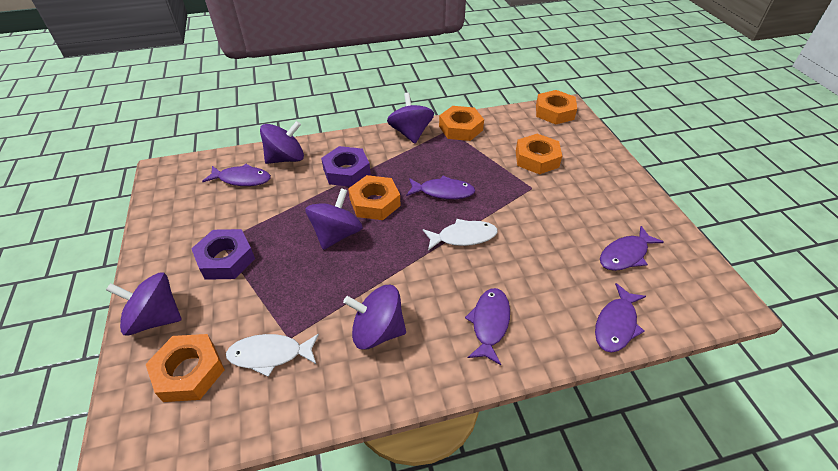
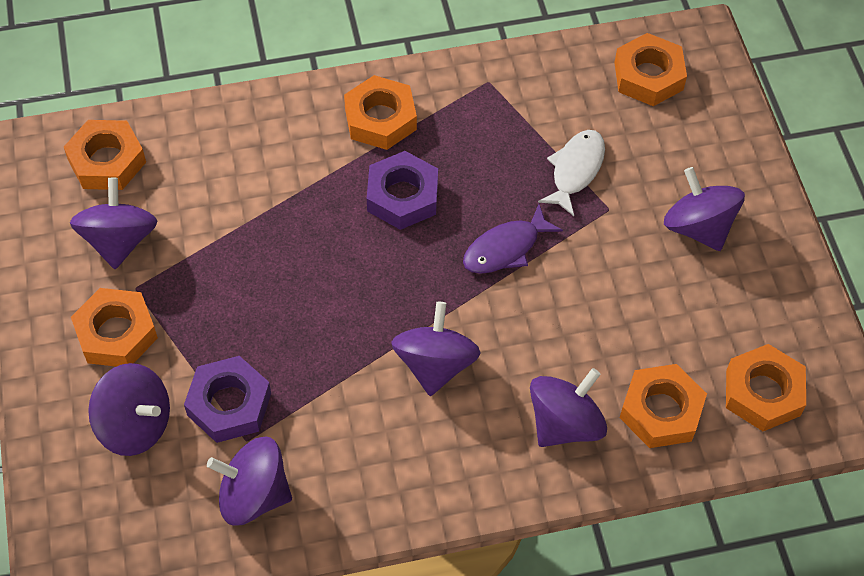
orange nut: 5 -> 6
purple fish: 5 -> 1
purple spinning top: 5 -> 6
white fish: 2 -> 1

